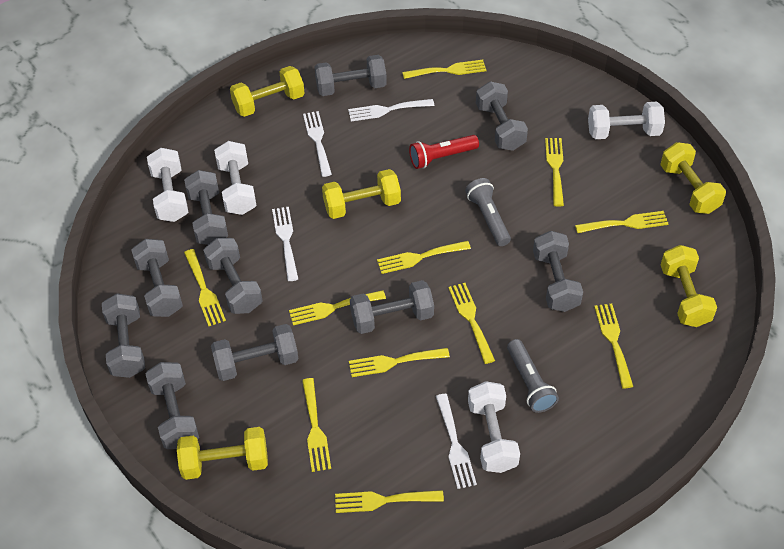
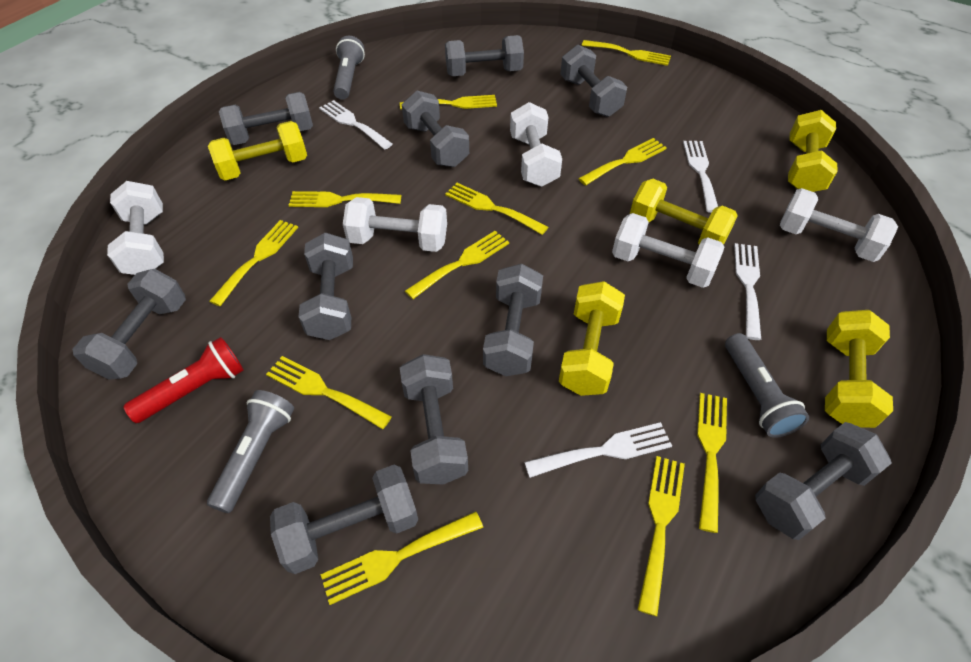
grey flashlight: 2 -> 3
white dumbbell: 4 -> 5

